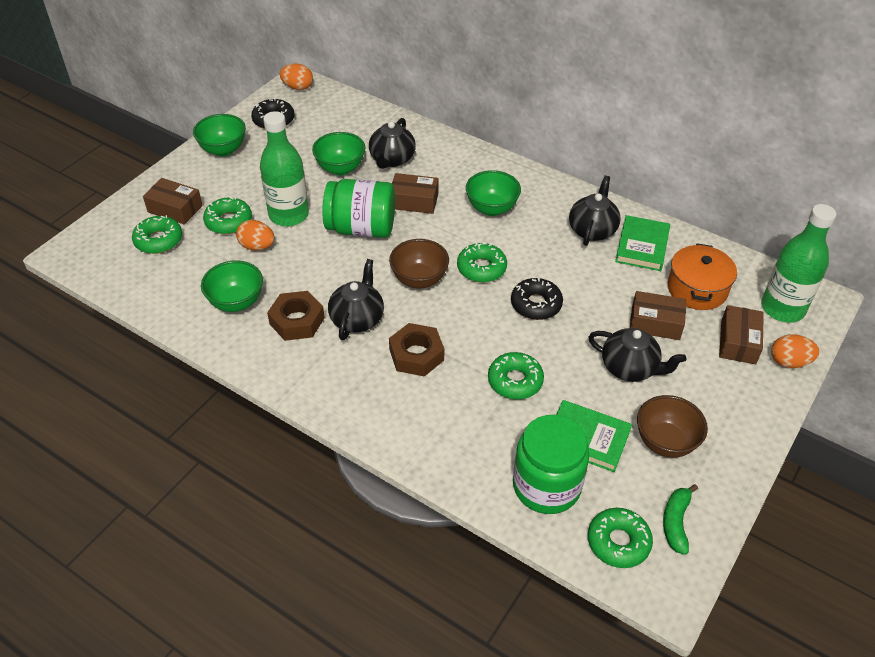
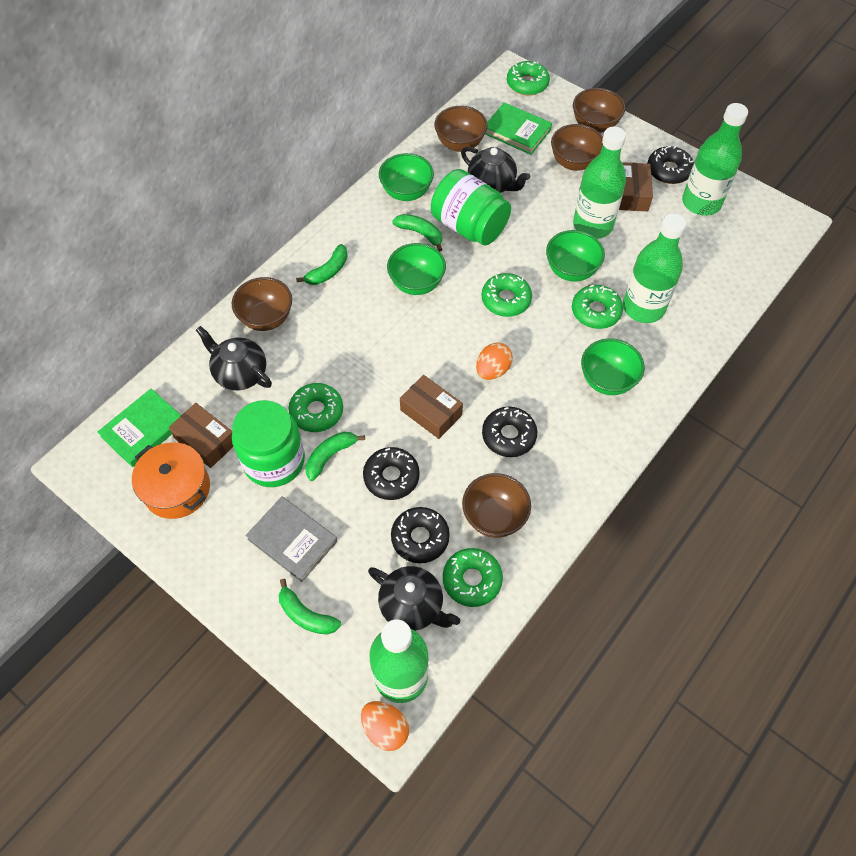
black donut: 2 -> 4
black teapot: 4 -> 3
brown bowl: 2 -> 5
brown box: 4 -> 3
brown nut: 2 -> 0
green banana: 1 -> 4
green bottle: 2 -> 4
grey book: 0 -> 1
orange egg: 3 -> 2

